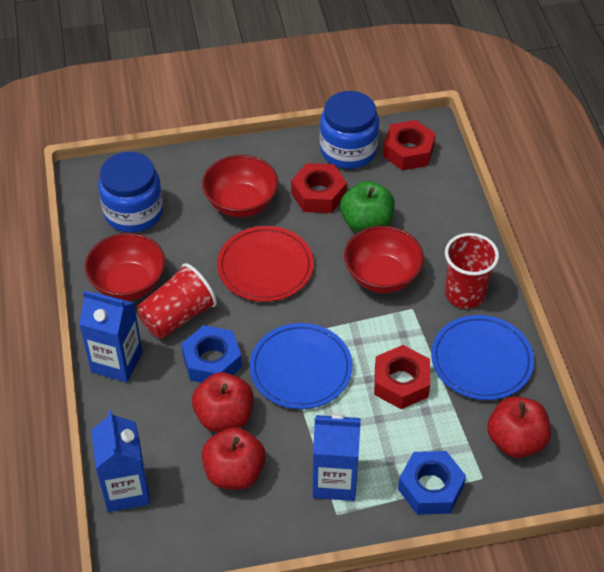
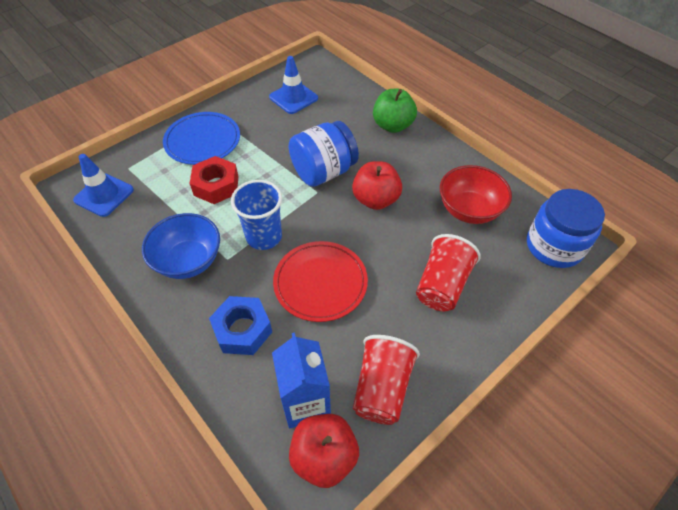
blue bowl: 0 -> 1
blue carton: 3 -> 1
blue cup: 0 -> 1
blue nut: 2 -> 1
blue plate: 2 -> 1
blue traffic cone: 0 -> 2
red apple: 3 -> 2
red bowl: 3 -> 1
red nut: 3 -> 1

